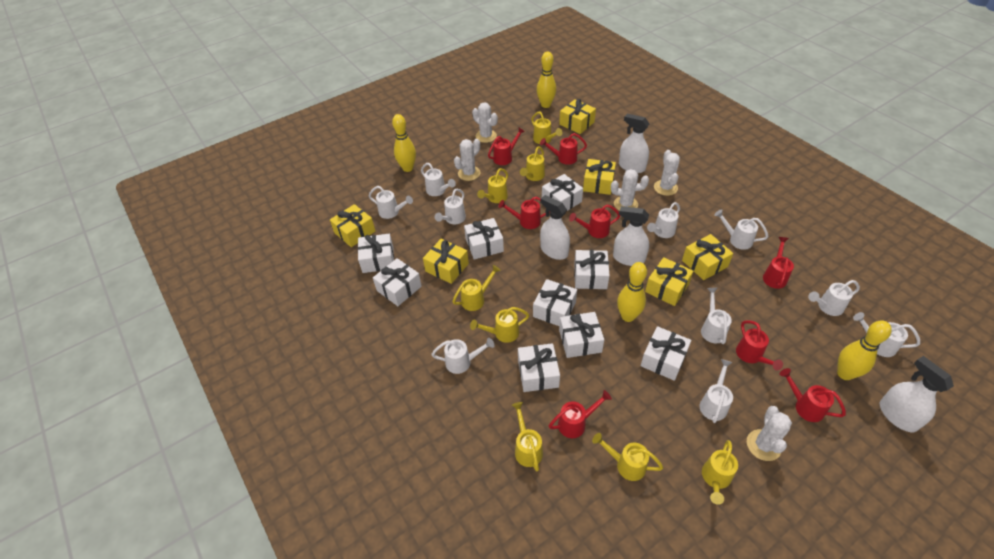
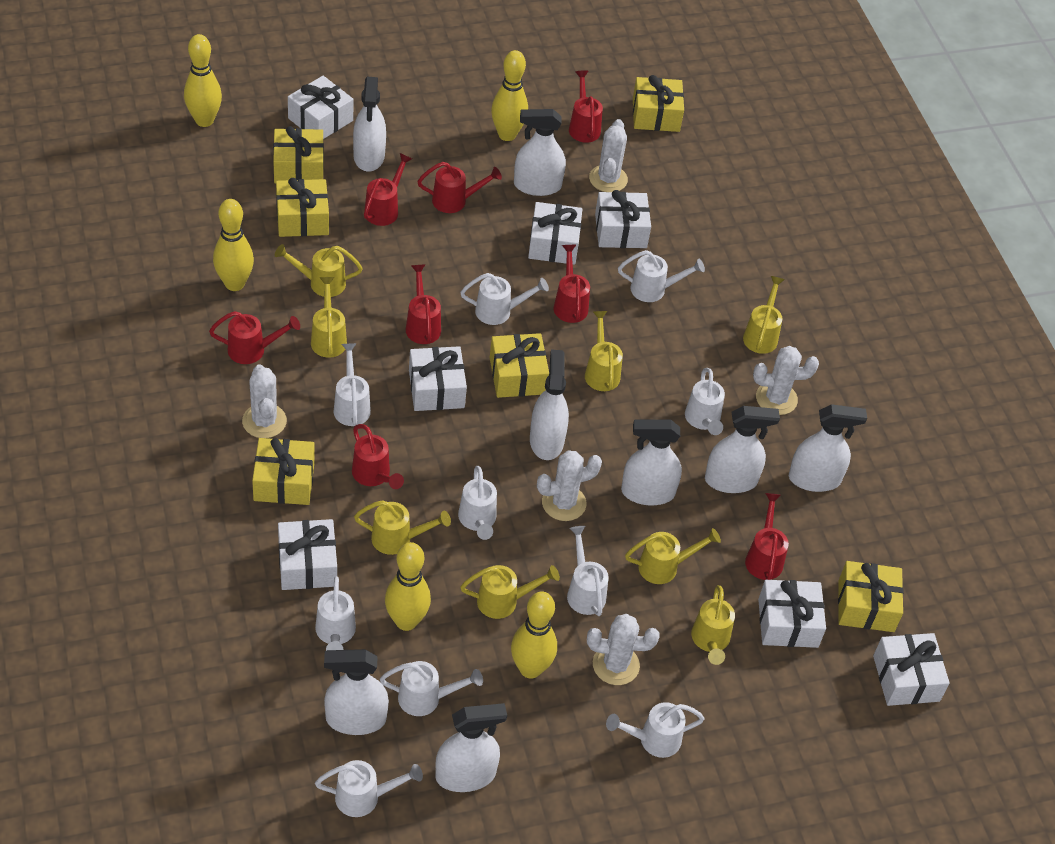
white gift: 9 -> 7
white spray bottle: 4 -> 8
yellow bowling pin: 4 -> 5

